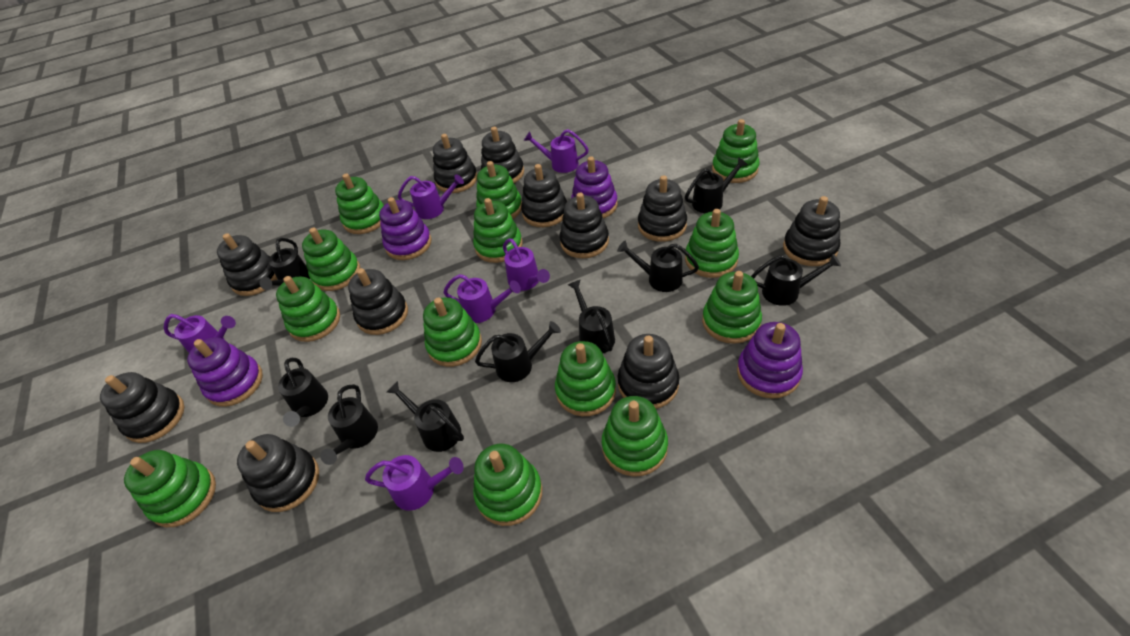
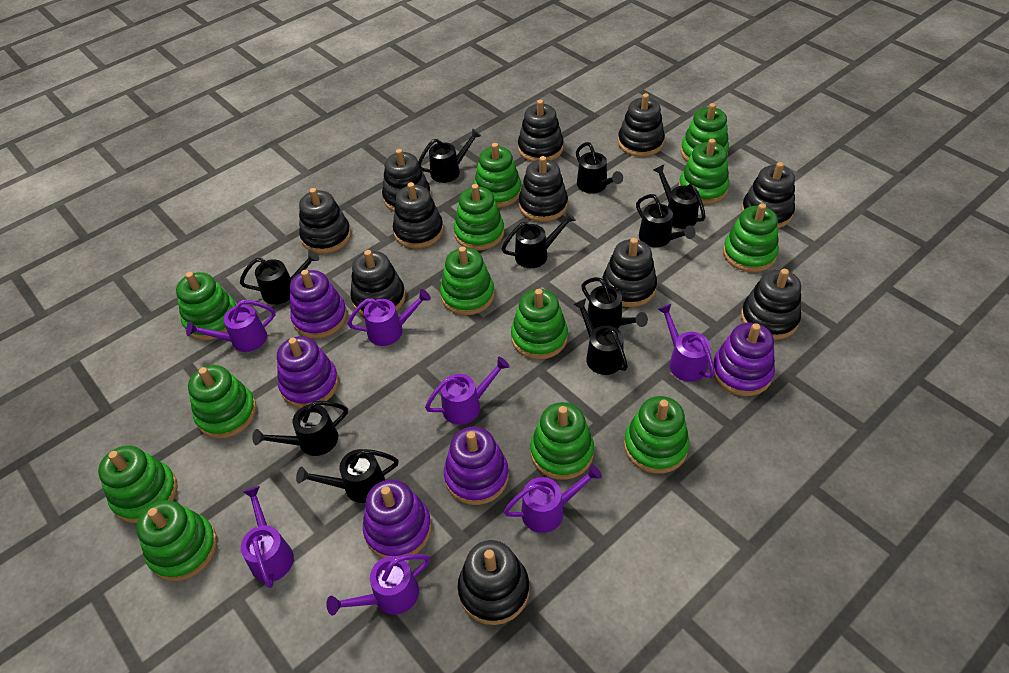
black watering can: 9 -> 10
purple stacking toy: 4 -> 5
purple watering can: 6 -> 7

